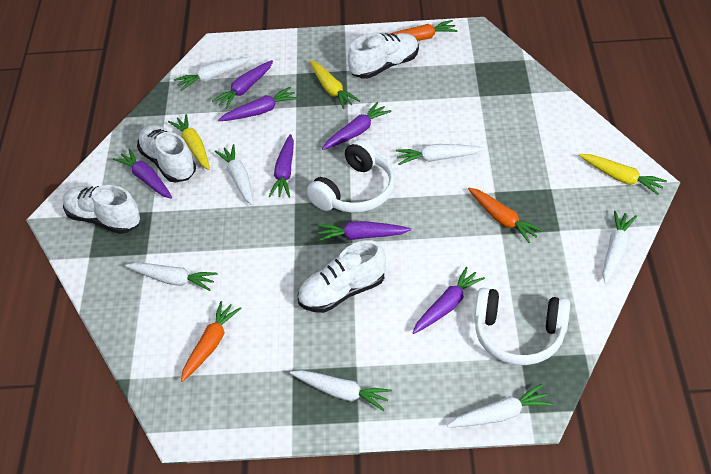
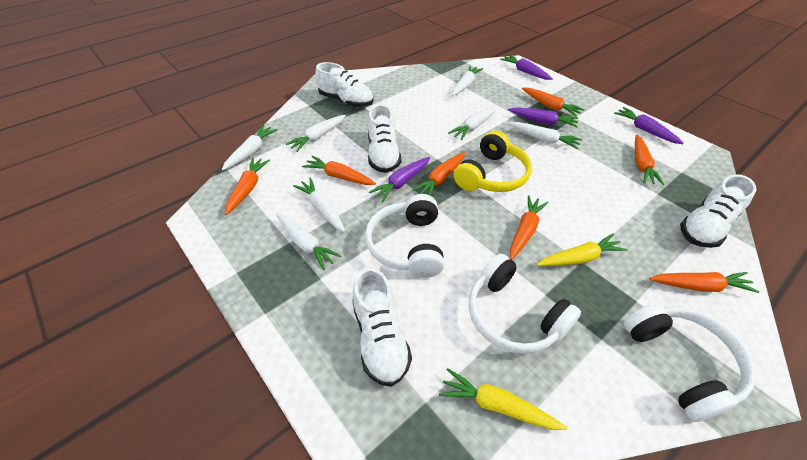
orange carrot: 3 -> 7
purple carrot: 7 -> 4
white headphones: 2 -> 3
yellow carrot: 3 -> 2
yellow headphones: 0 -> 1

